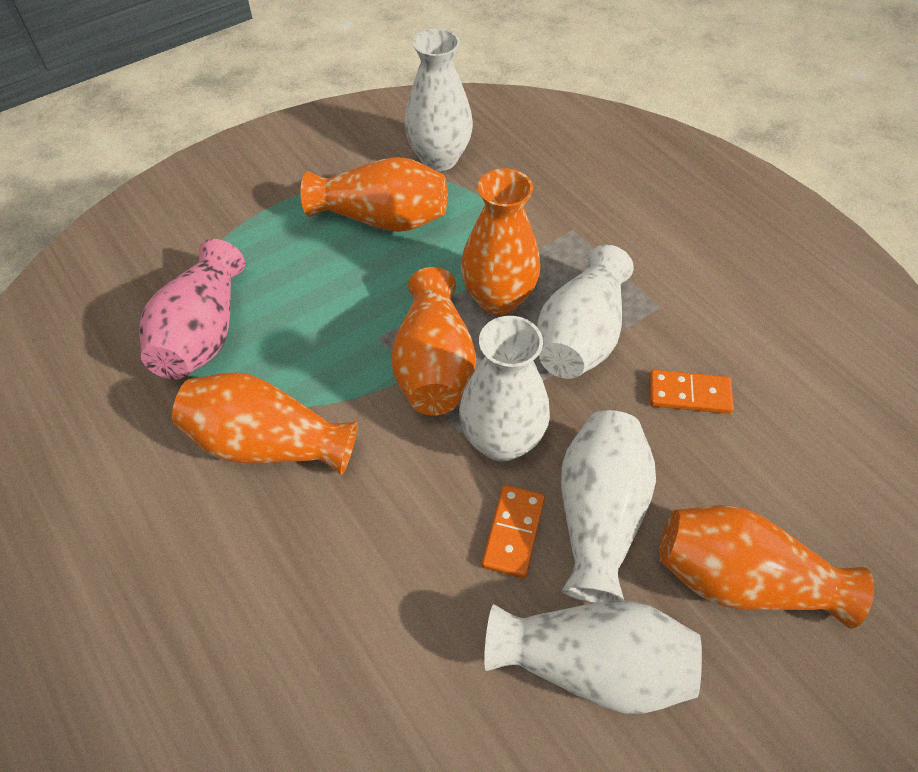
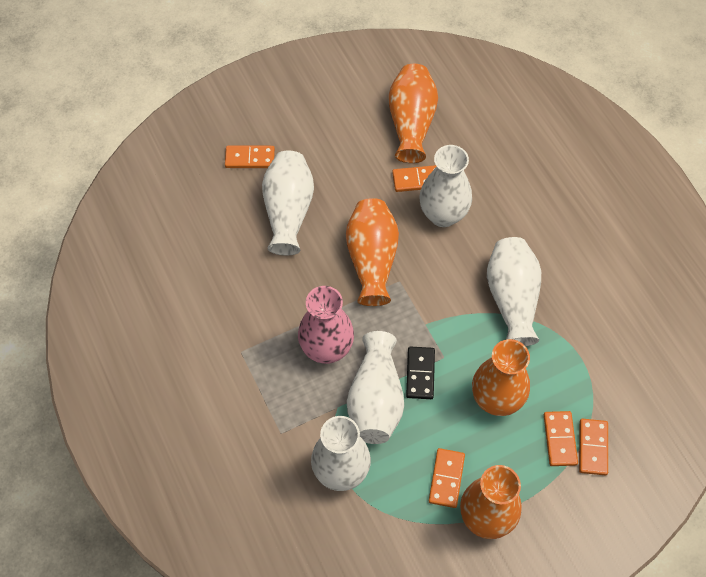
black domino: 0 -> 1
orange domino: 2 -> 5
orange vase: 5 -> 4

